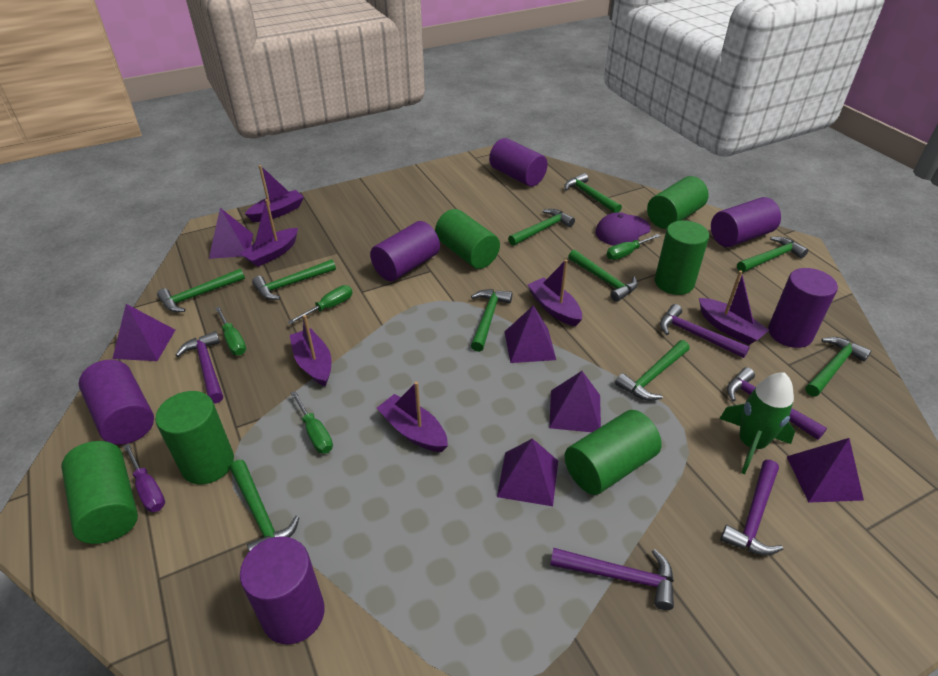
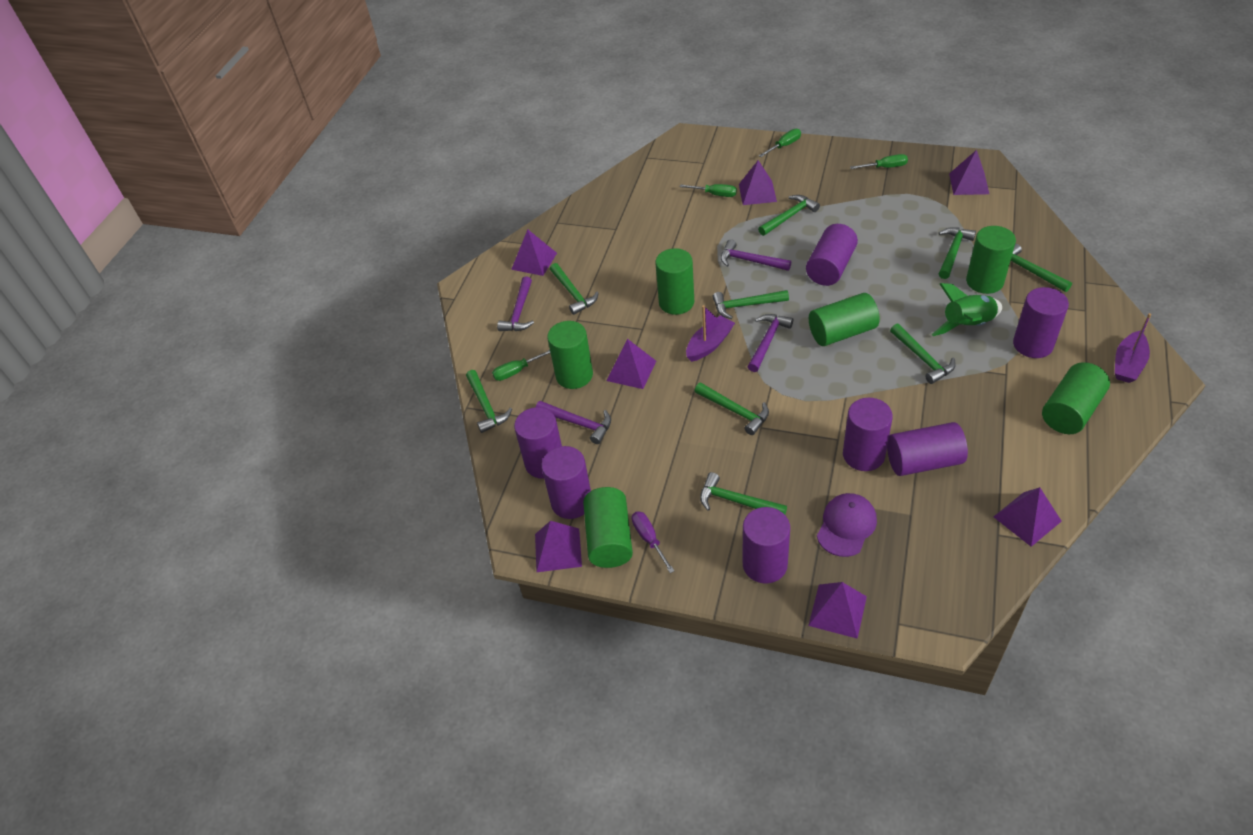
green hammer: 10 -> 9
purple boat: 6 -> 2
purple cylinder: 6 -> 7
purple hammer: 5 -> 4
purple pyramid: 6 -> 7

